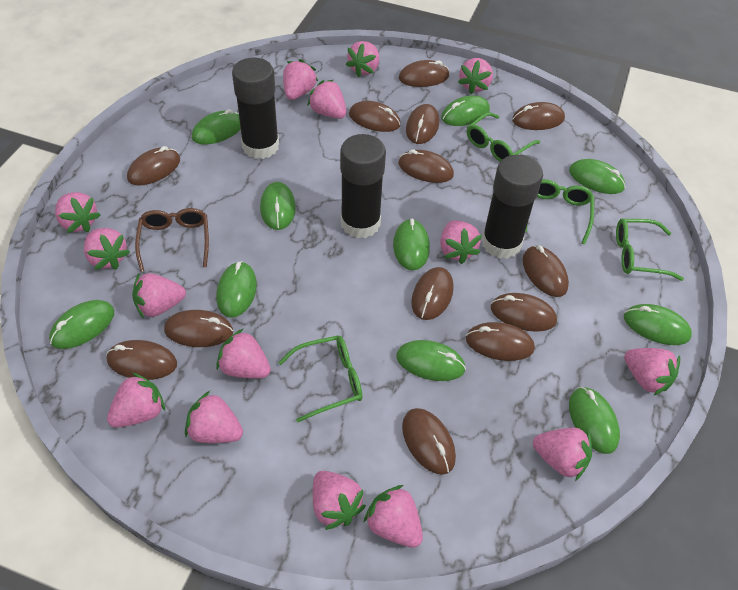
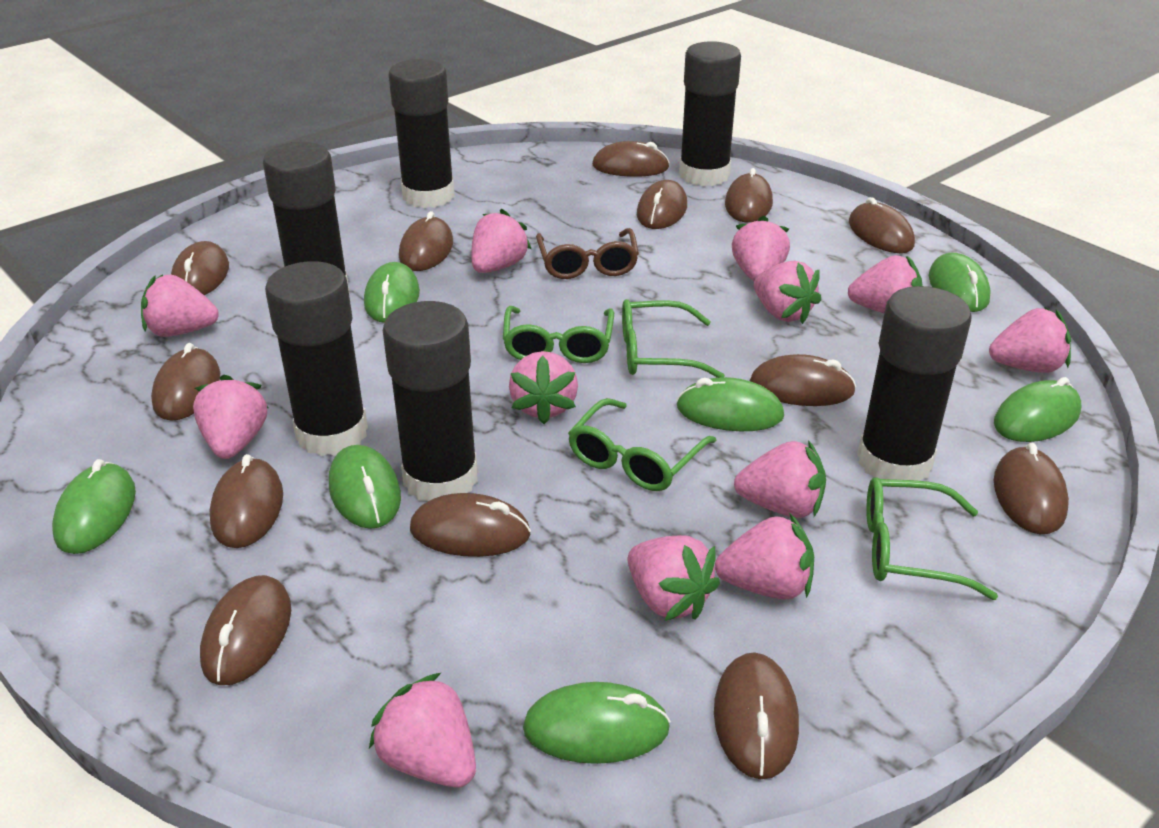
black glue stick: 3 -> 6
green mouse: 10 -> 7
pink strawberry: 15 -> 12

